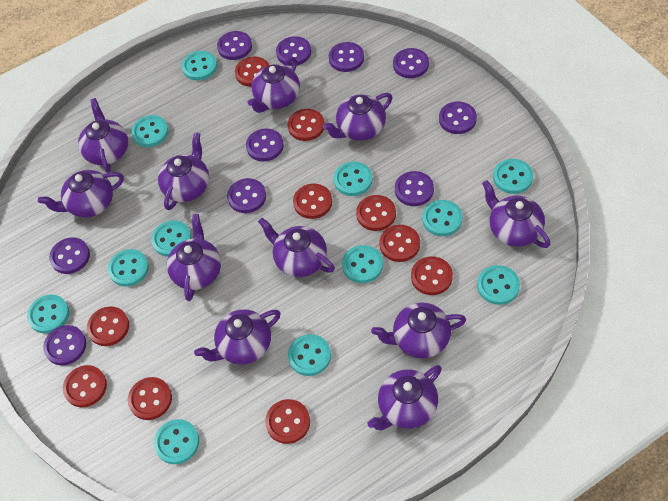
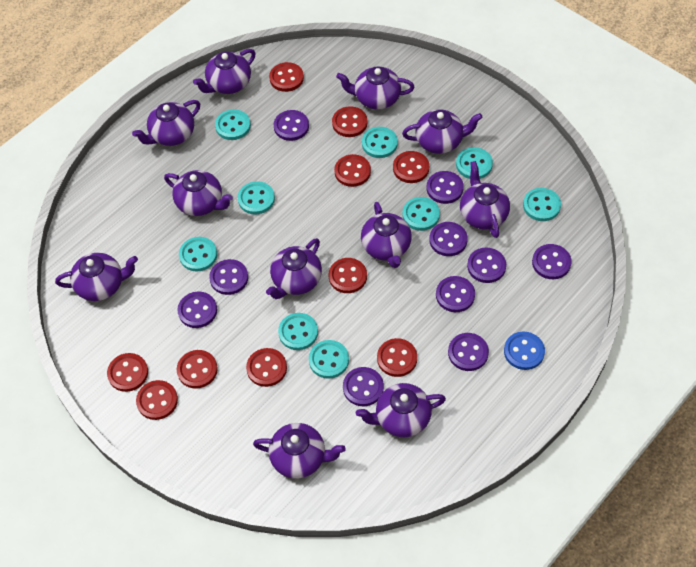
blue button: 0 -> 1
turquoise button: 12 -> 9

